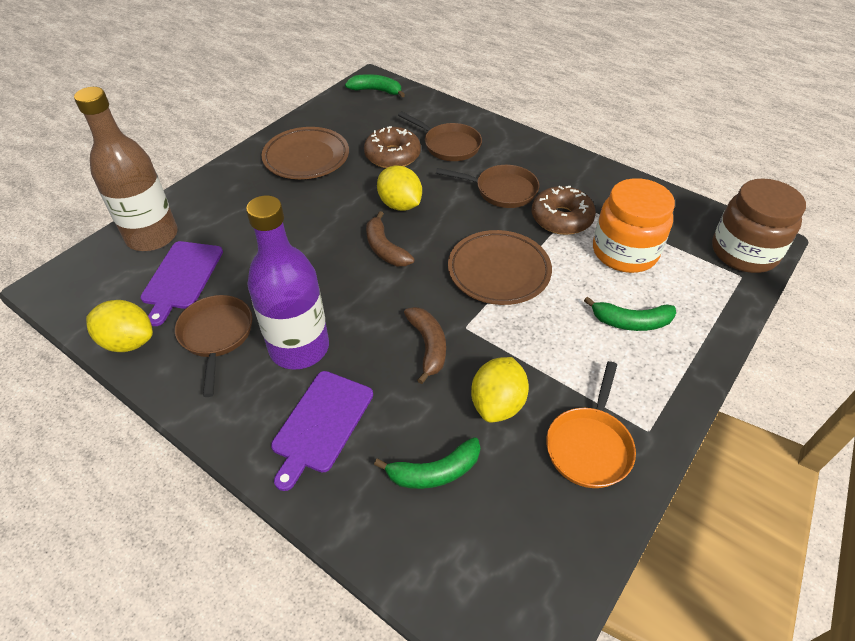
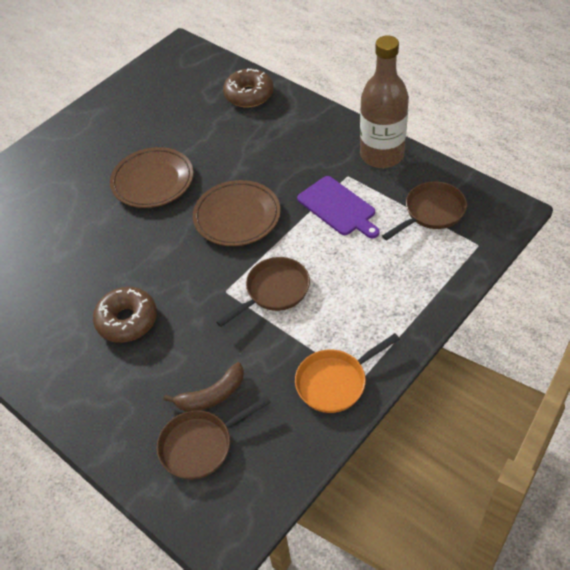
brown banana: 2 -> 1
brown jar: 1 -> 0
green banana: 3 -> 0
orange jar: 1 -> 0
purple bottle: 1 -> 0
purple cutting board: 2 -> 1
yellow lemon: 3 -> 0

